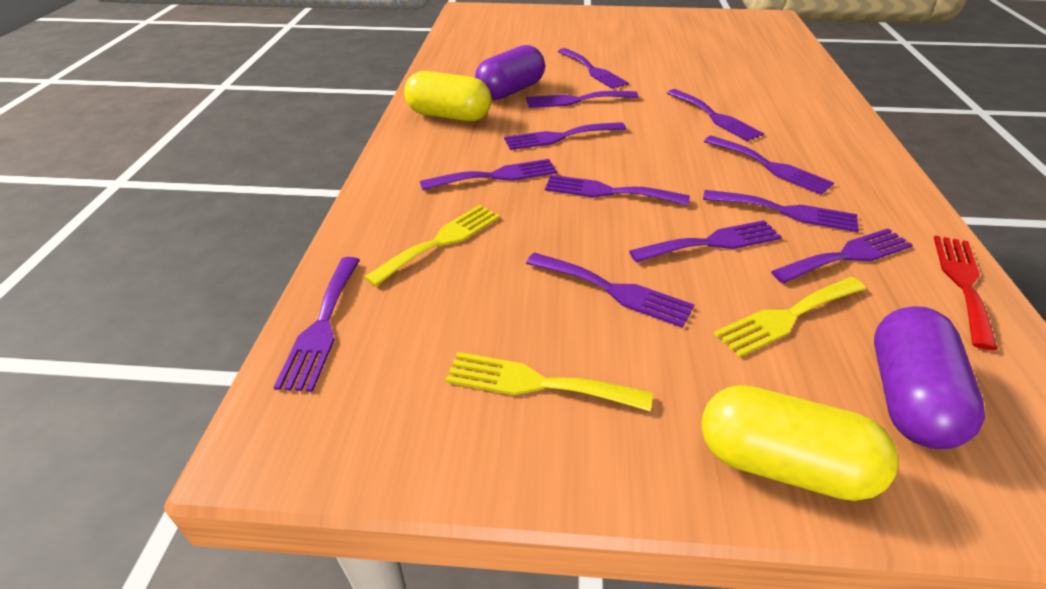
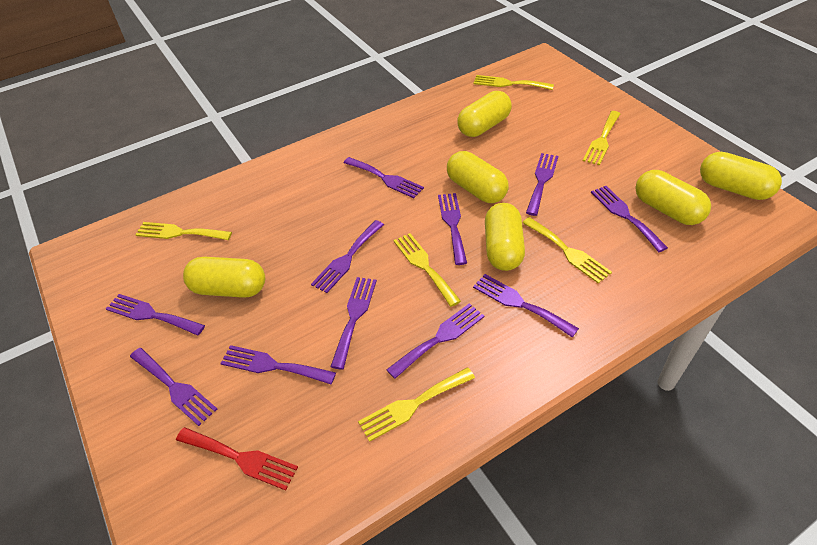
purple capsule: 2 -> 0
purple fork: 12 -> 11
yellow capsule: 2 -> 6
yellow fork: 3 -> 6

